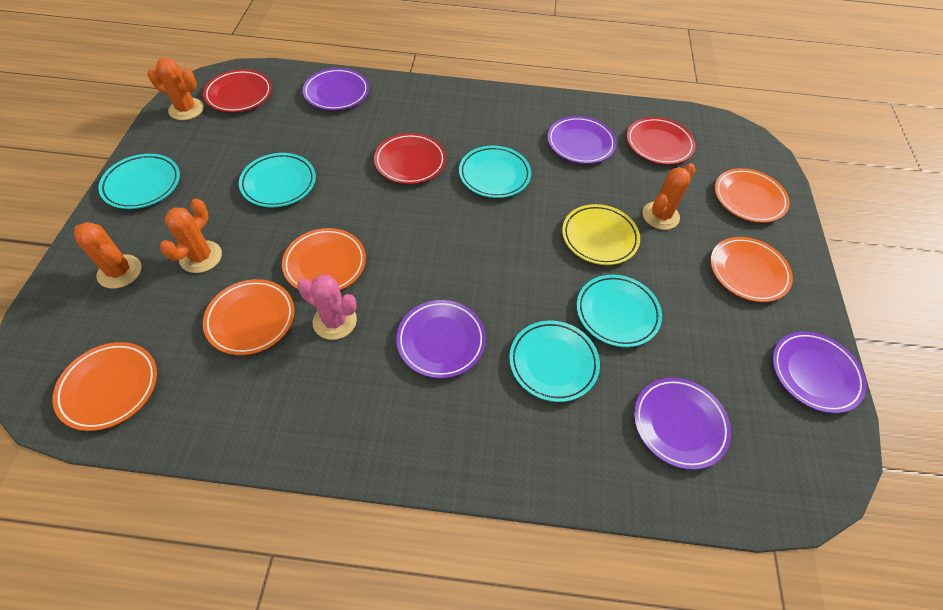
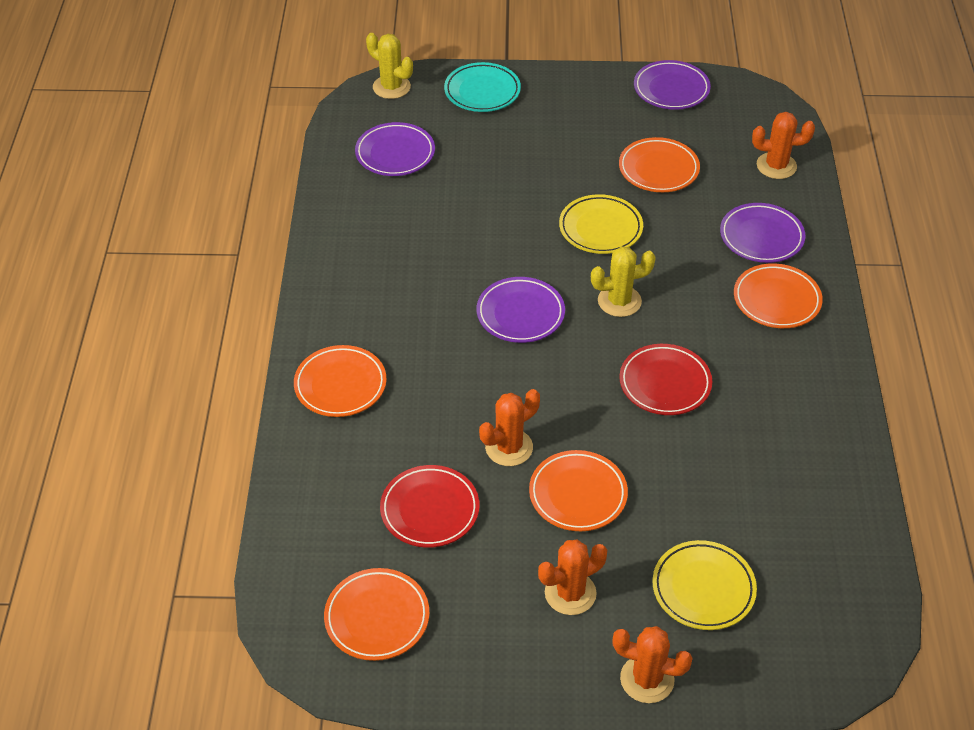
pink cactus: 1 -> 0
purple plate: 5 -> 4
red plate: 3 -> 2
turquoise plate: 5 -> 1
yellow cactus: 0 -> 2
yellow plate: 1 -> 2

